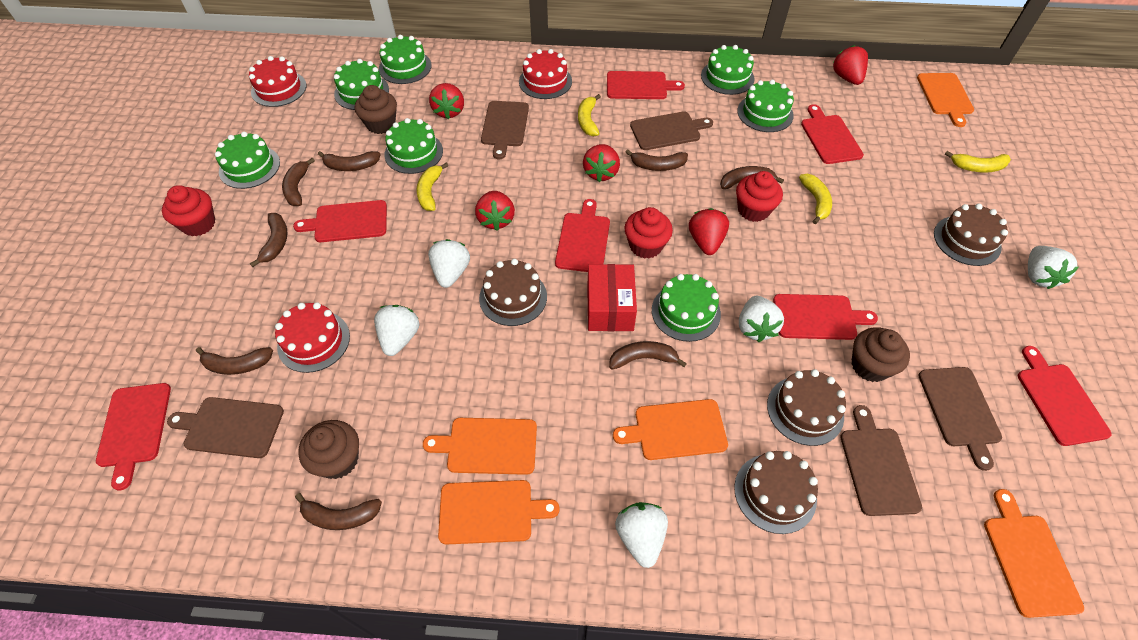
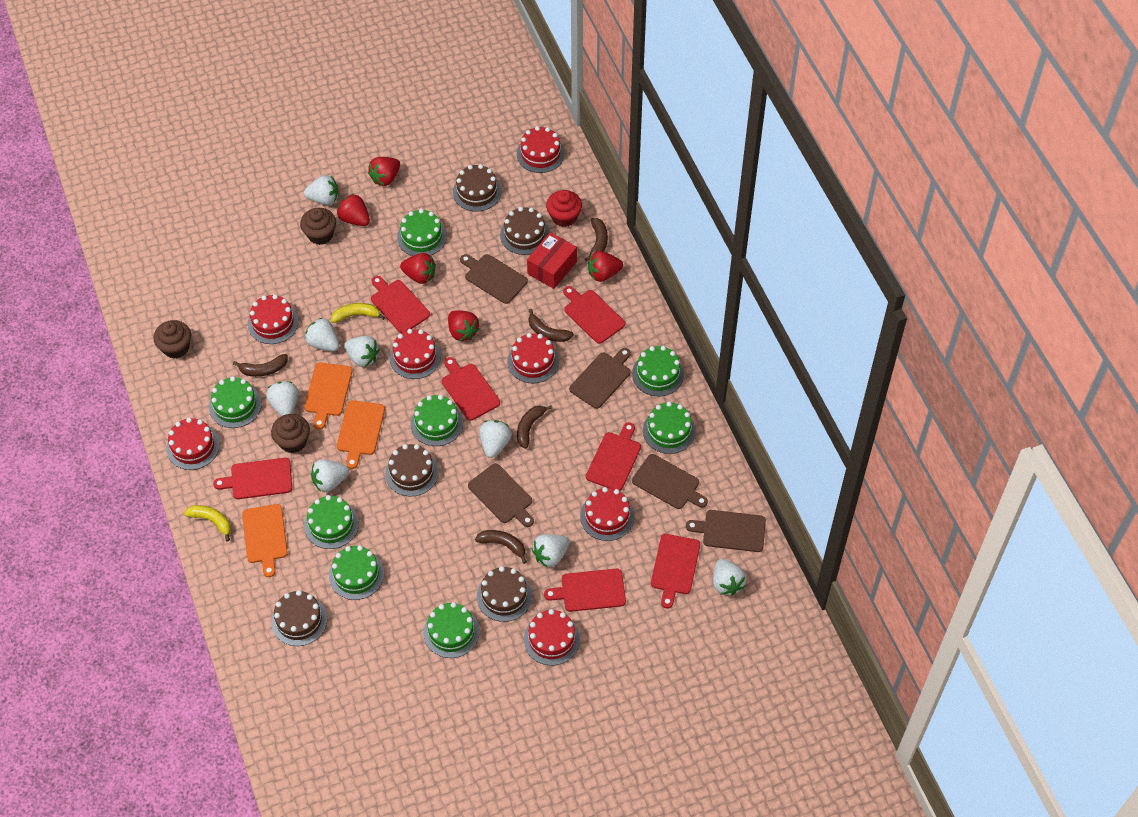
brown banana: 8 -> 5
brown cake: 4 -> 5
green cake: 7 -> 8
orange cutting board: 5 -> 3
red cake: 3 -> 7
red cupcake: 3 -> 1
white strawberry: 5 -> 8
yellow banana: 4 -> 2

